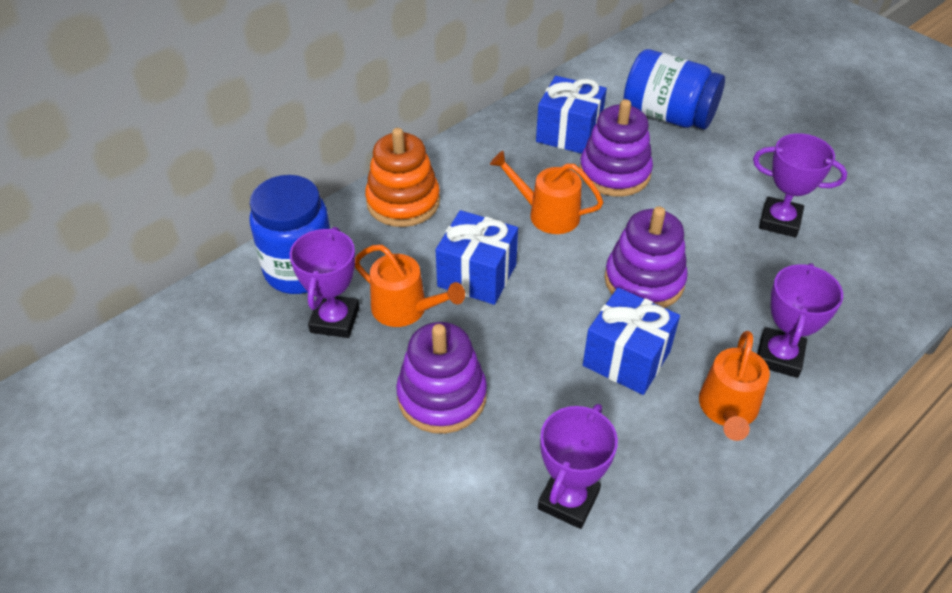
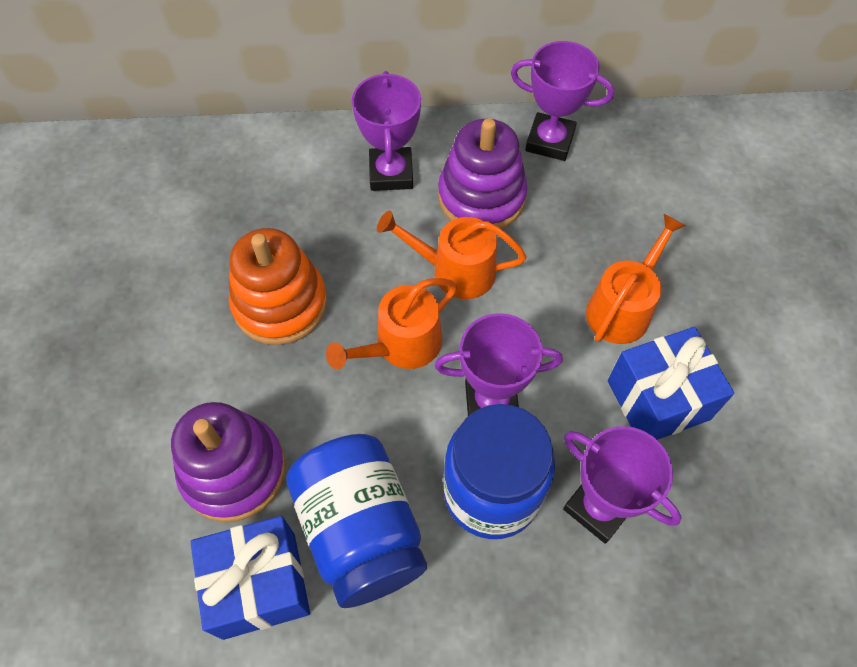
blue gift: 3 -> 2
purple stacking toy: 3 -> 2

